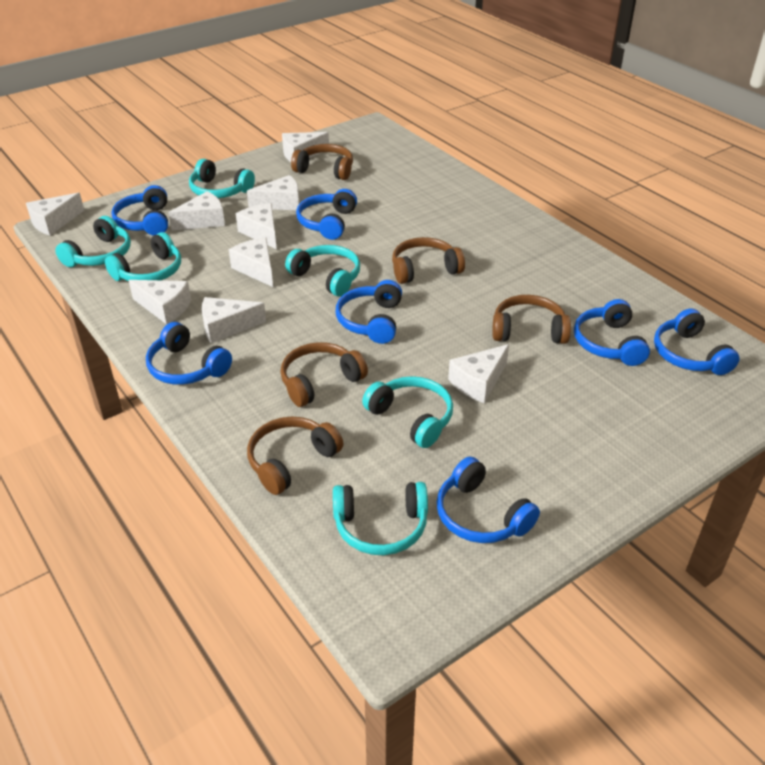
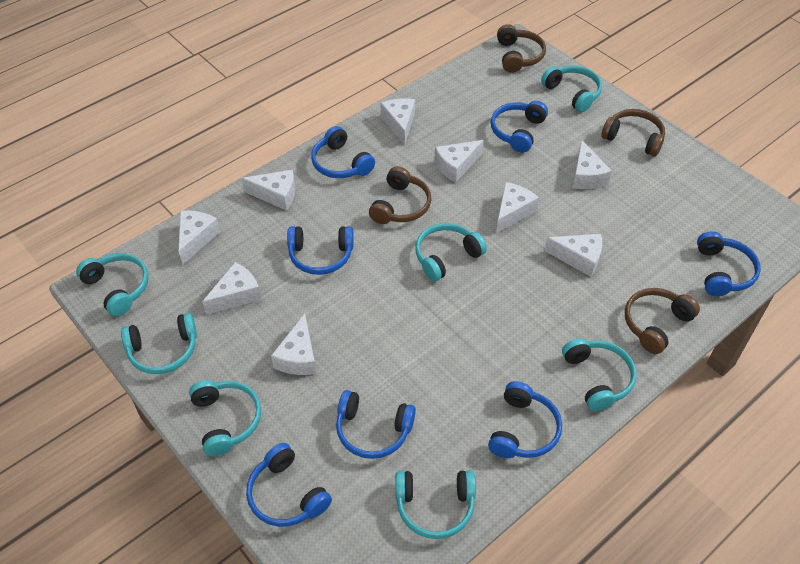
brown headphones: 5 -> 4
turquoise headphones: 6 -> 7

